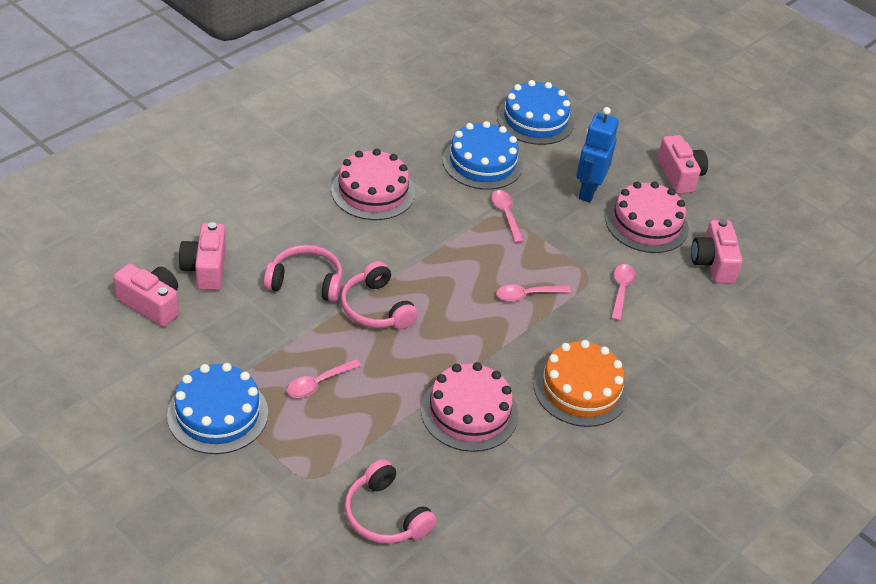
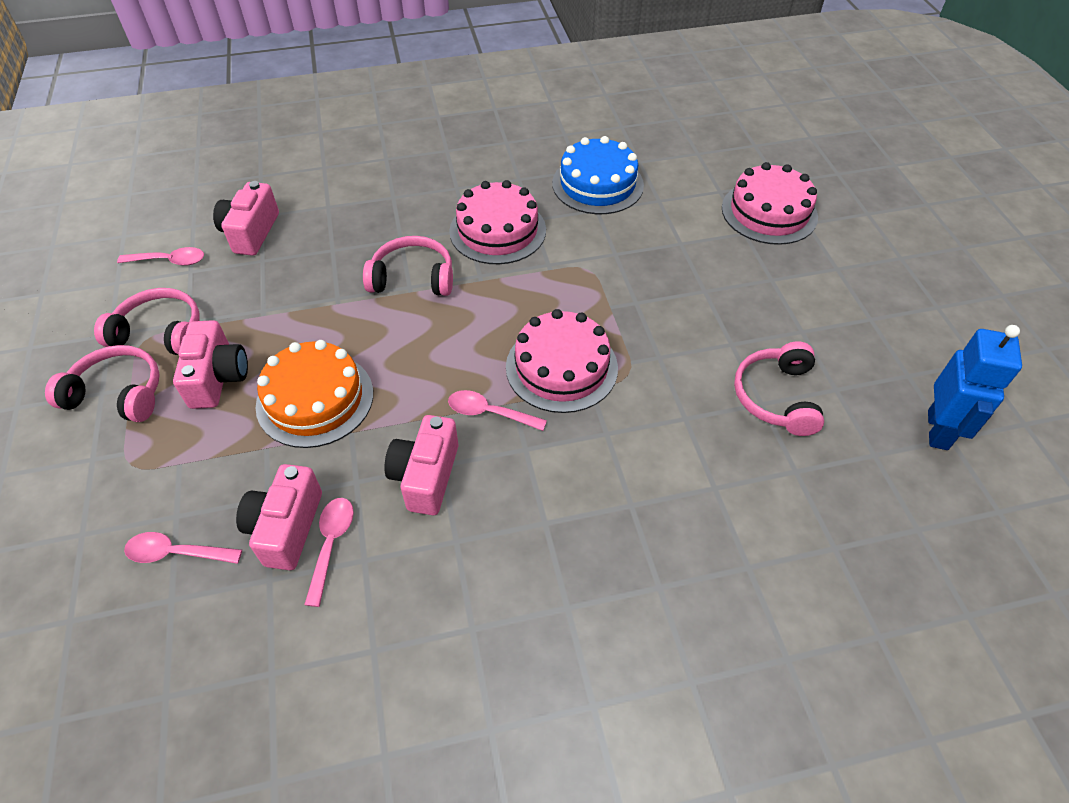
blue cake: 3 -> 1
pink headphones: 3 -> 4

